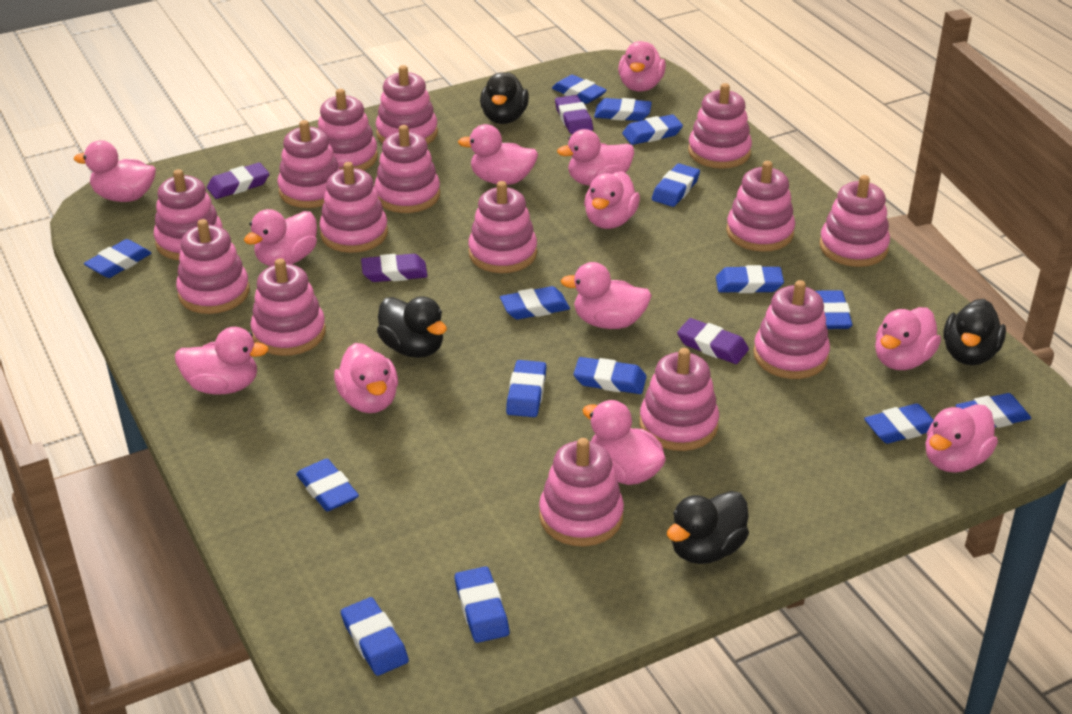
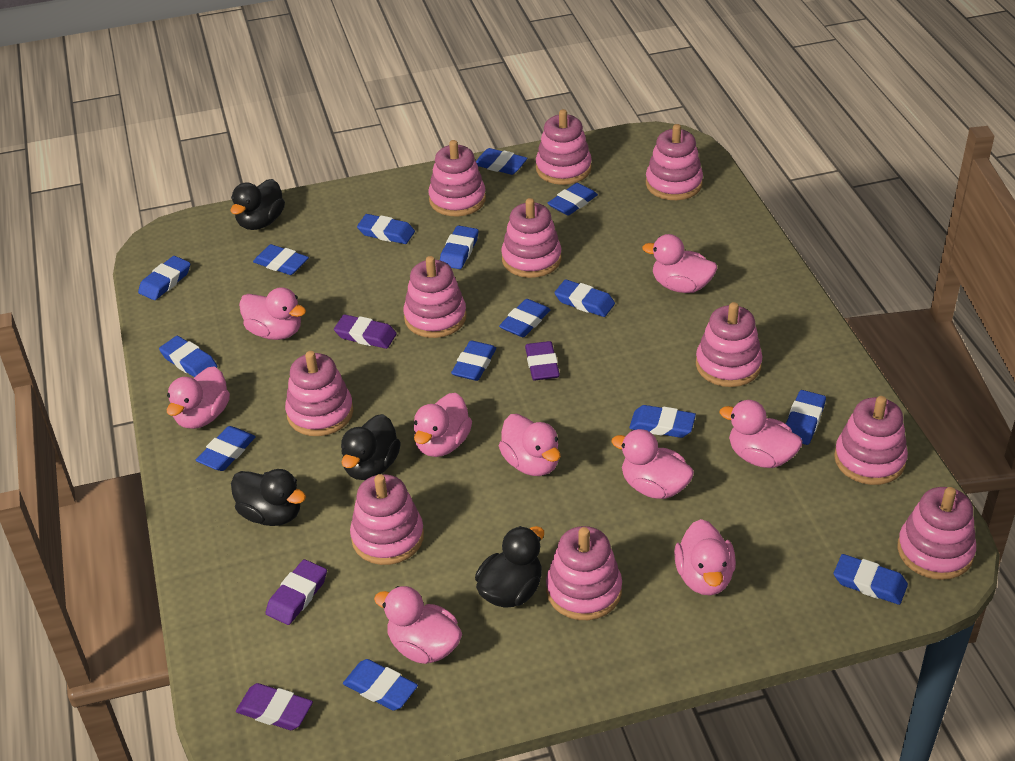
pink duck: 12 -> 9
pink stacking toy: 15 -> 11

